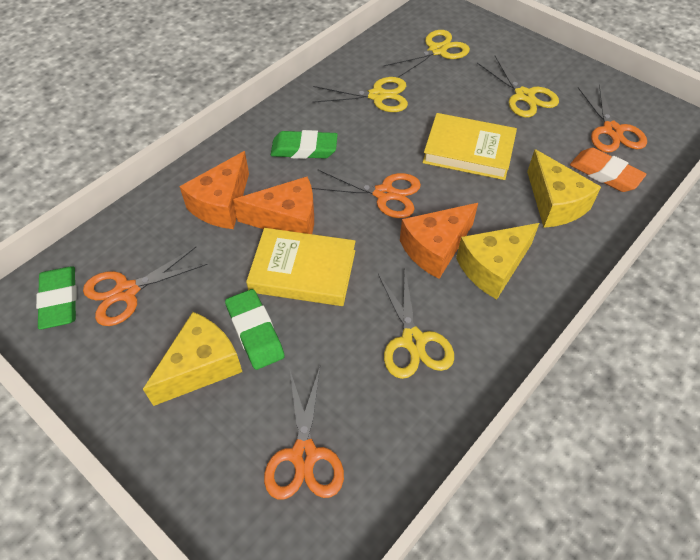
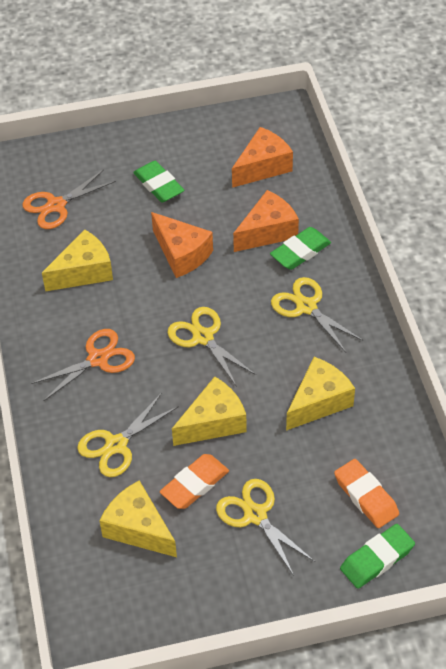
orange eraser: 1 -> 2
orange scissors: 4 -> 2
yellow book: 2 -> 0
yellow cheese: 3 -> 4

